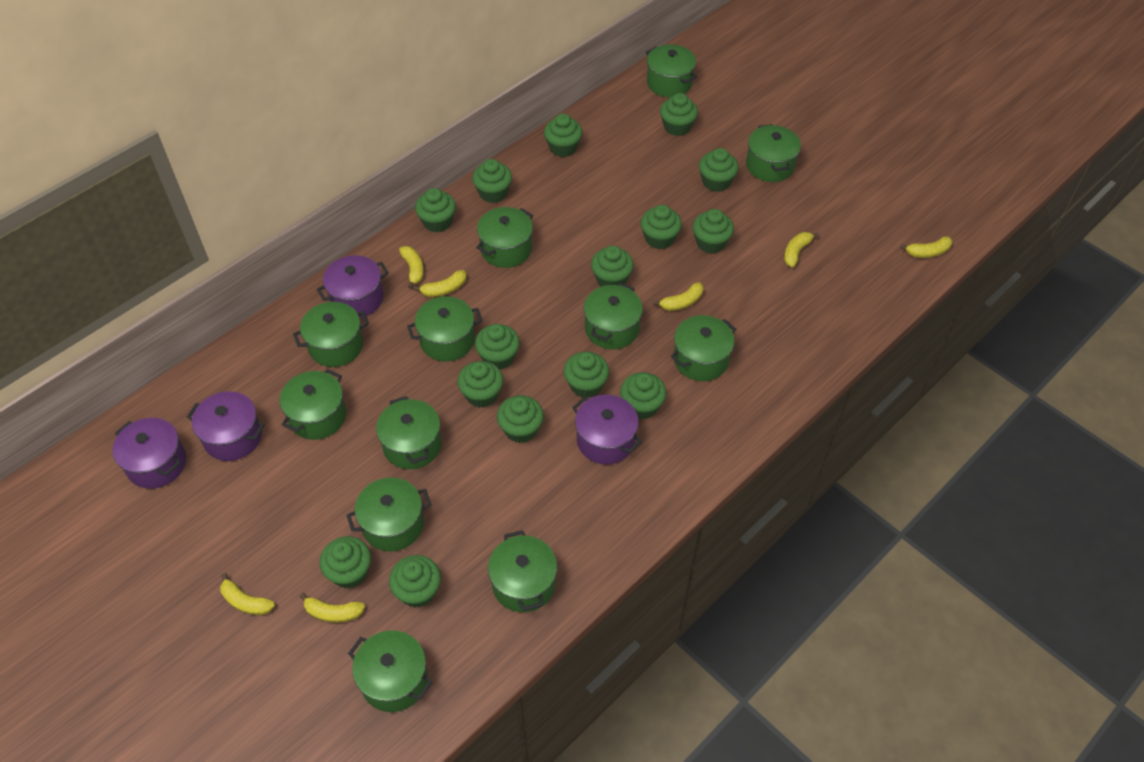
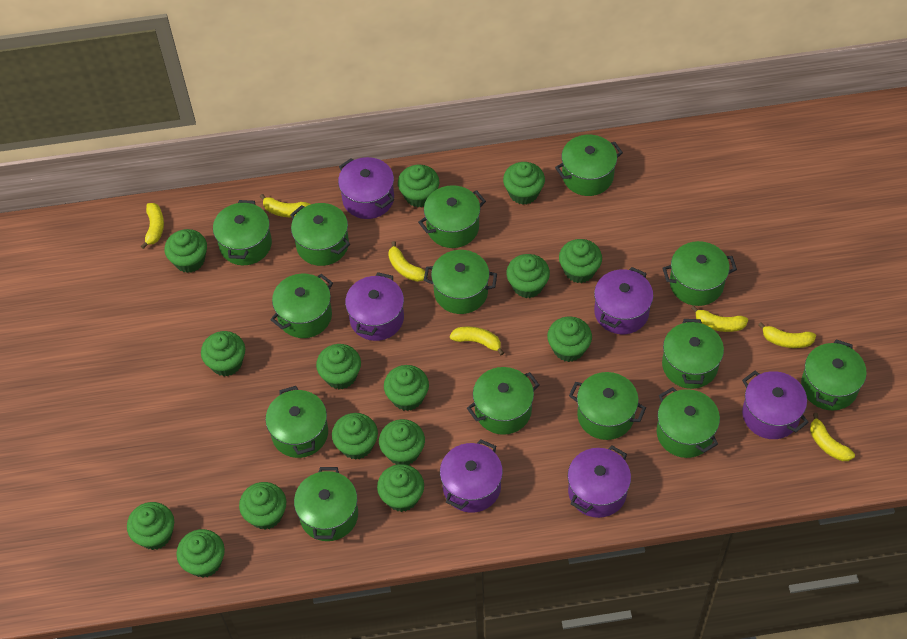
green pot: 12 -> 14
purple pot: 4 -> 6

